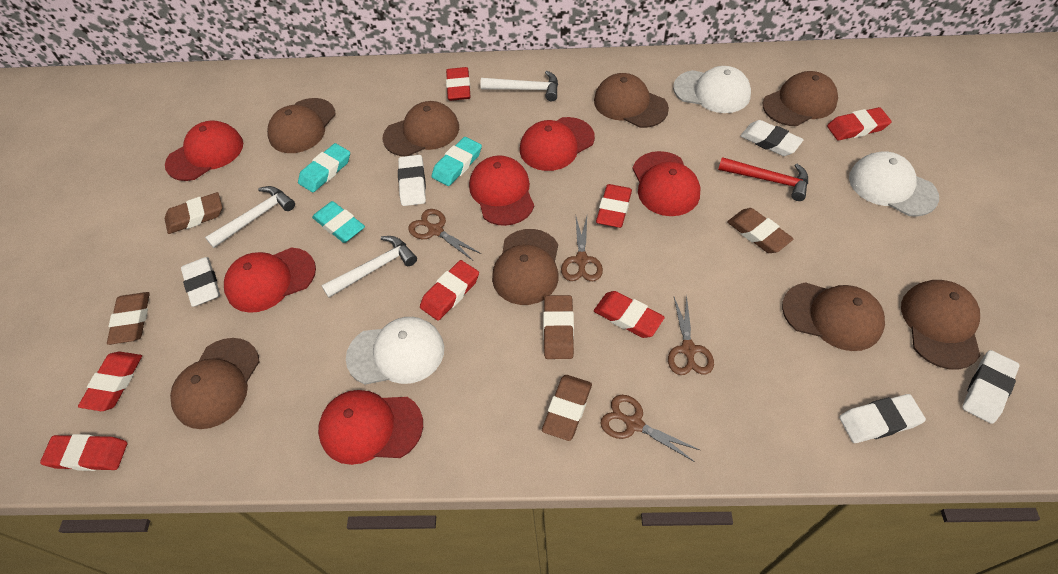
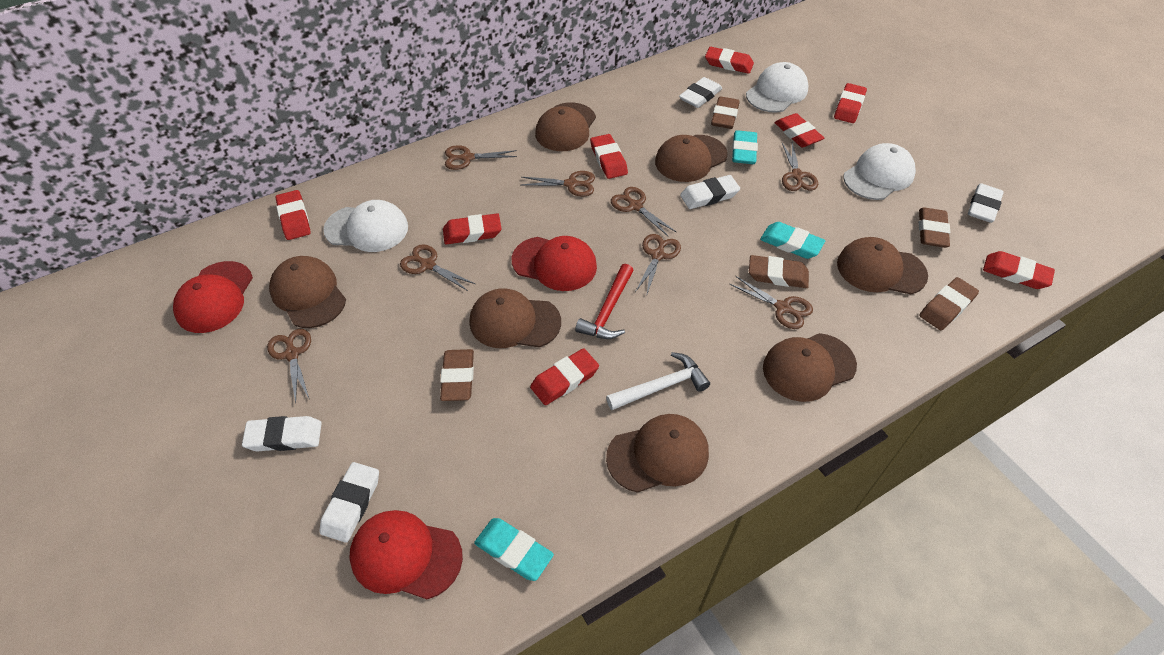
brown cap: 8 -> 7
brown scissors: 4 -> 8
red cap: 6 -> 3
red eraser: 7 -> 8
white hammer: 3 -> 1

